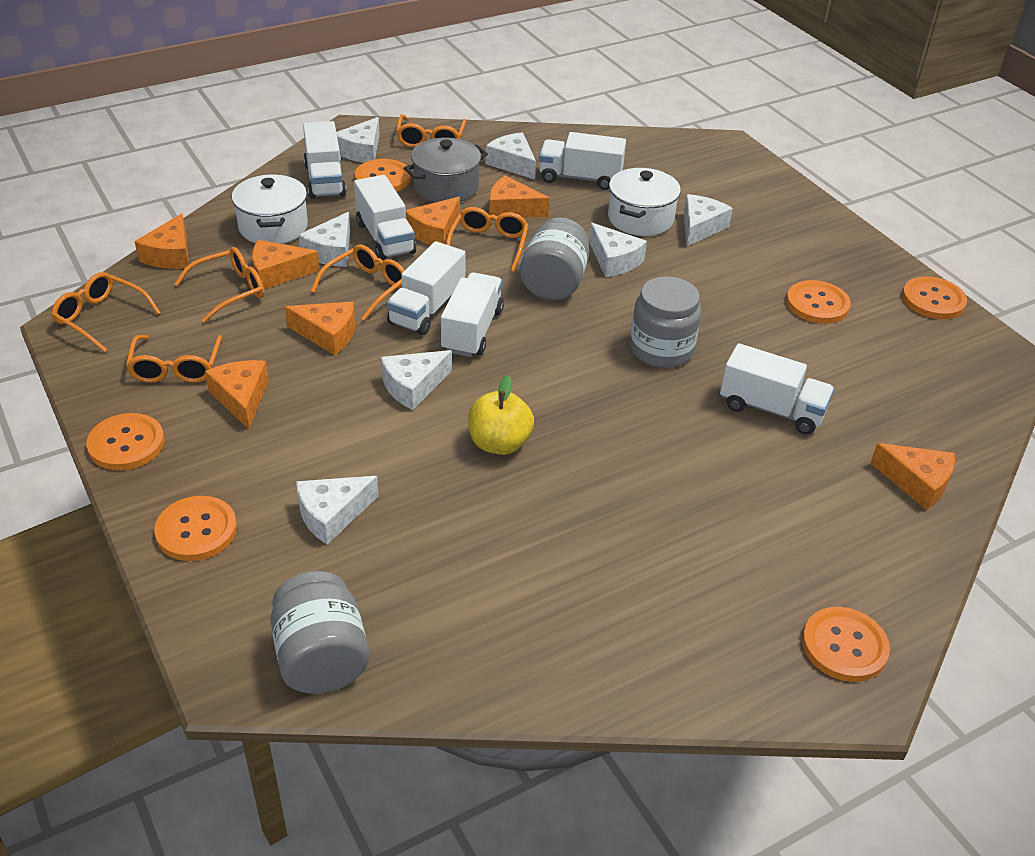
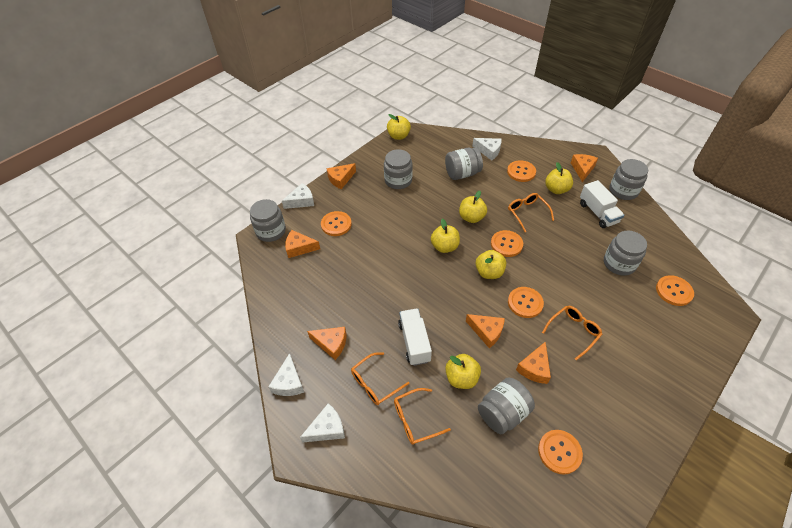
grey jar: 3 -> 6
grey pot: 1 -> 0
orange cheese: 7 -> 6
orange glasses: 6 -> 4
white cheese: 7 -> 4
white pot: 2 -> 0
white truck: 6 -> 2
yellow apple: 1 -> 6

